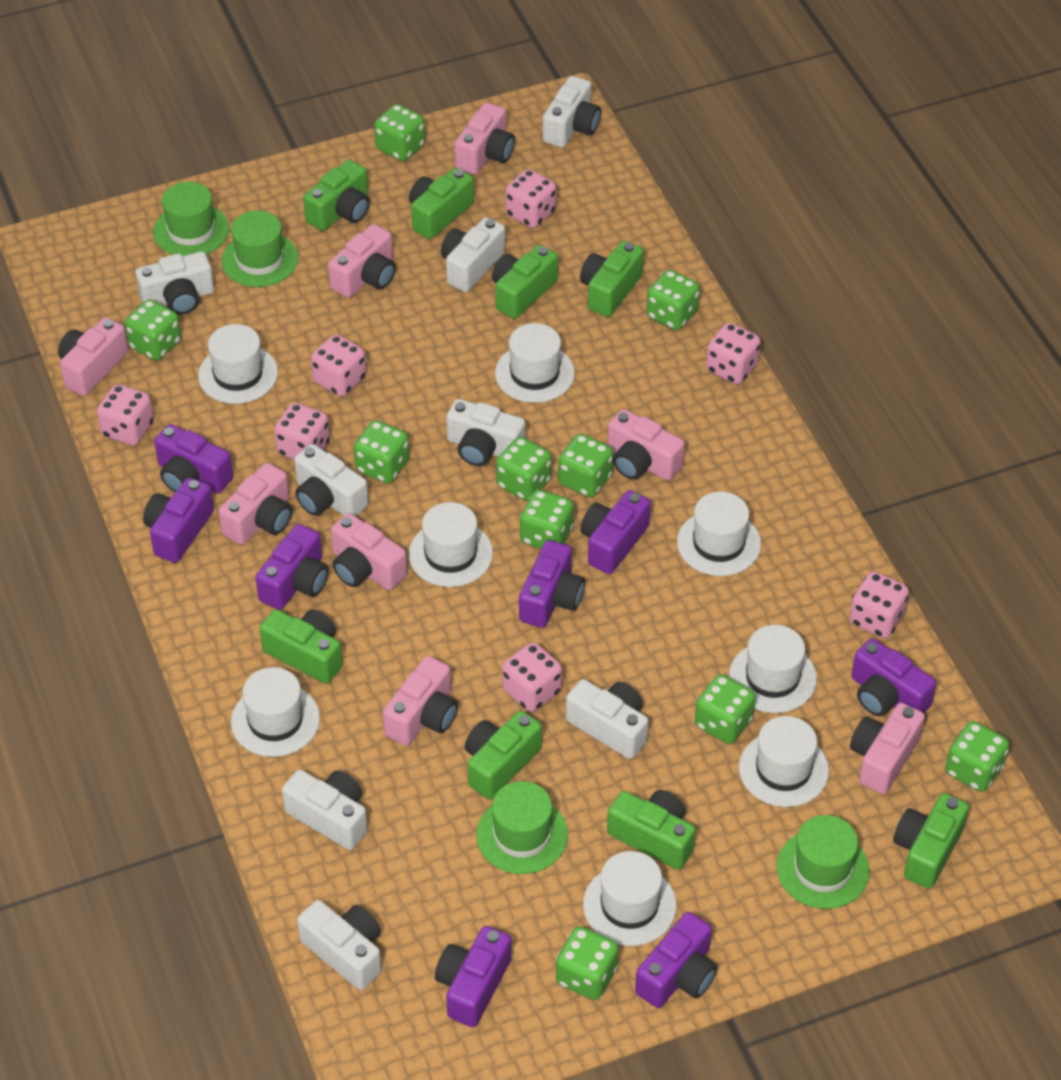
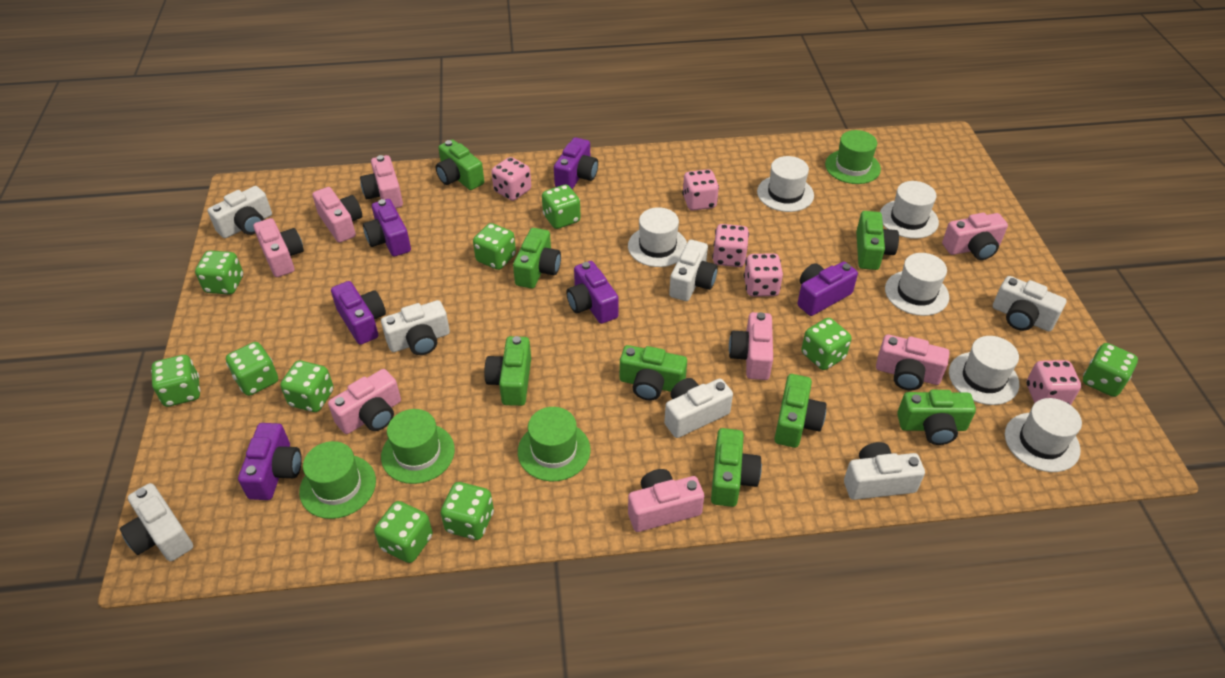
pink dice: 7 -> 5
purple camera: 8 -> 6
white camera: 8 -> 7
white hat: 8 -> 6

